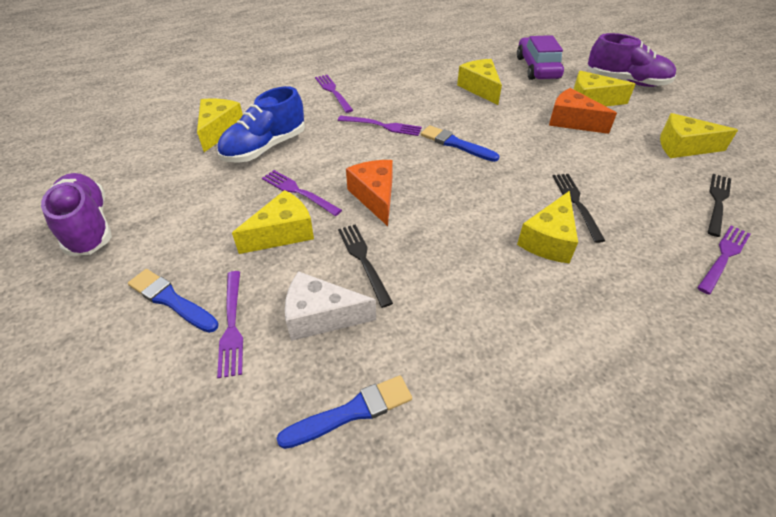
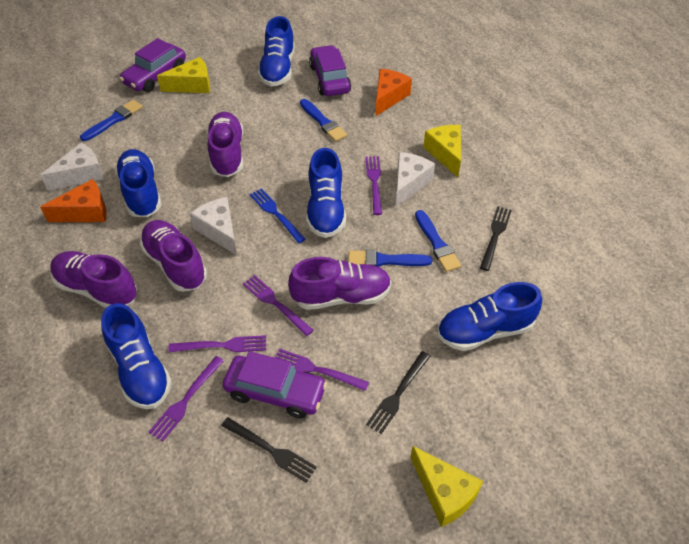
blue brush: 3 -> 4
blue fork: 0 -> 1
blue shoe: 1 -> 5
purple car: 1 -> 3
purple shoe: 2 -> 4
white cheese: 1 -> 3
yellow cheese: 6 -> 3

